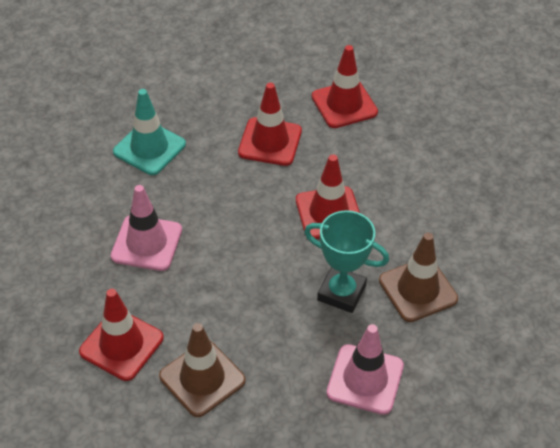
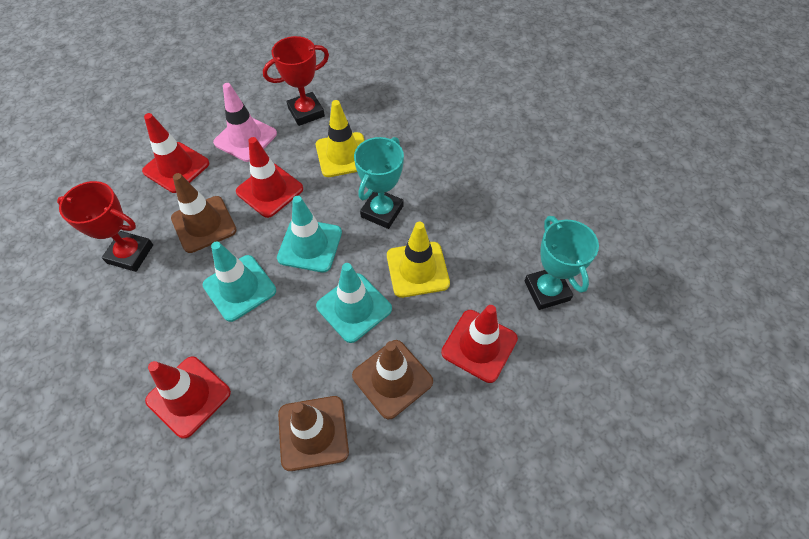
brown traffic cone: 2 -> 3
pink traffic cone: 2 -> 1
red trophy: 0 -> 2
turquoise traffic cone: 1 -> 3
turquoise trophy: 1 -> 2
yellow traffic cone: 0 -> 2

